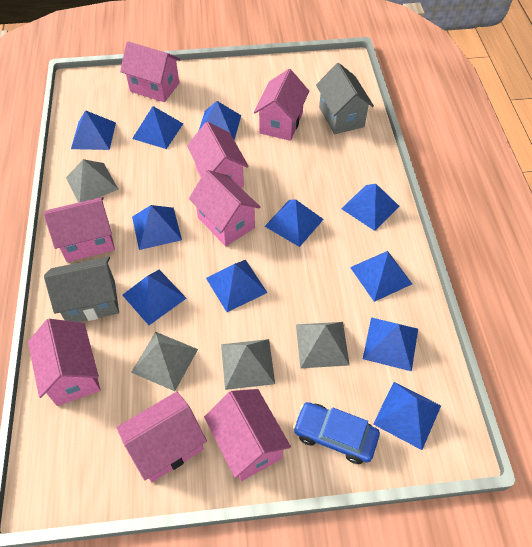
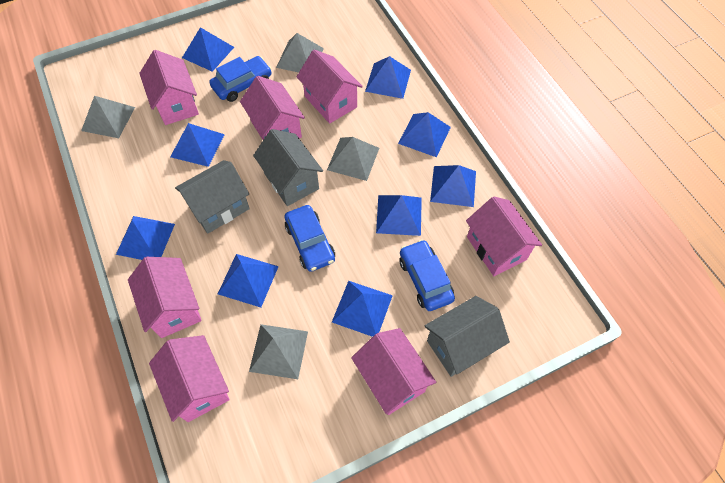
blue car: 1 -> 3
blue pyramid: 11 -> 9
grey house: 2 -> 3
pink house: 8 -> 7

